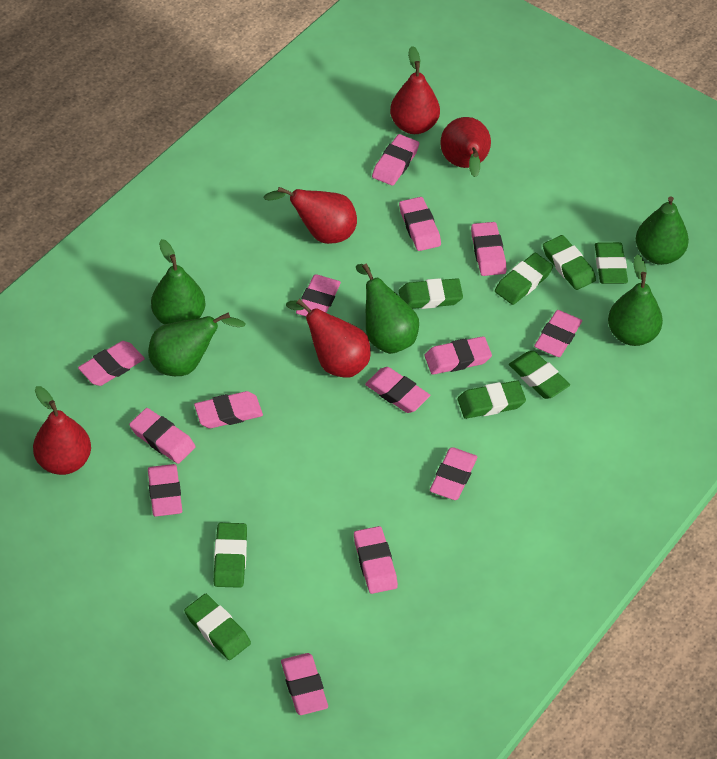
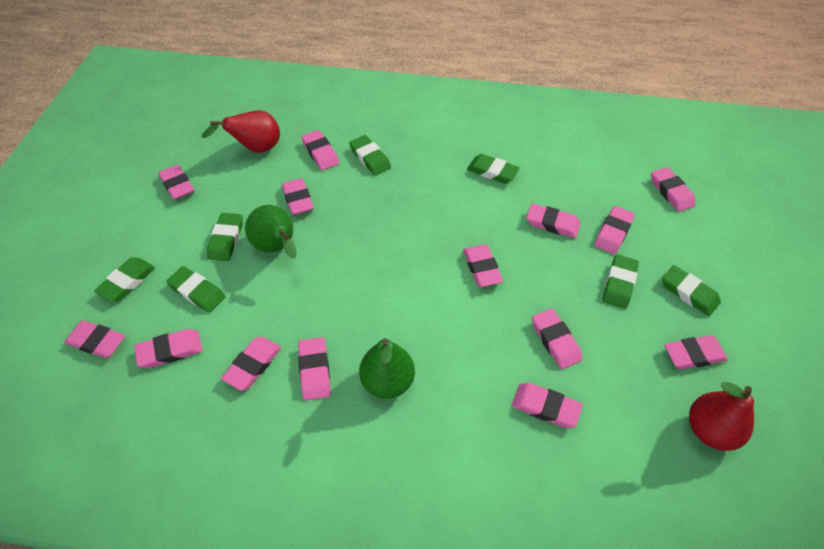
green eraser: 8 -> 7
green pear: 5 -> 2
red pear: 5 -> 2

